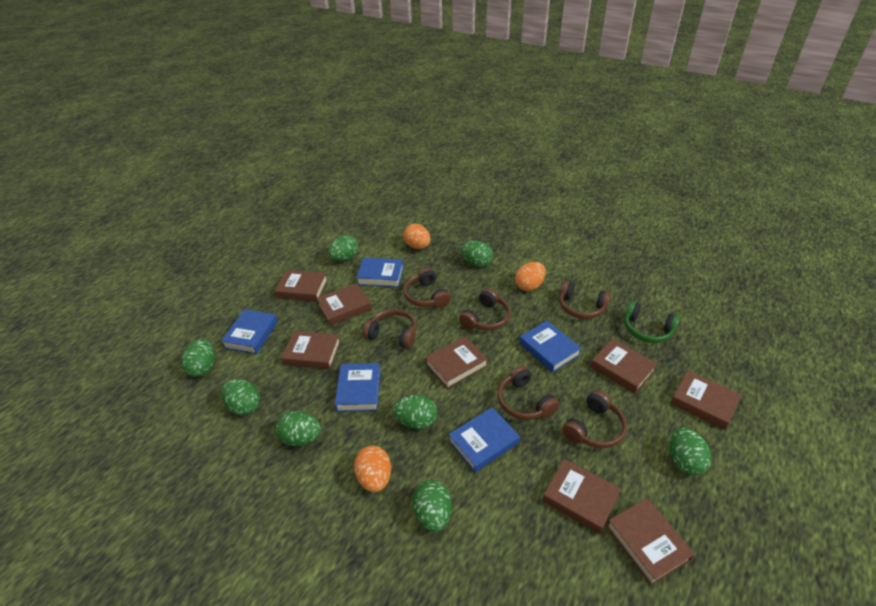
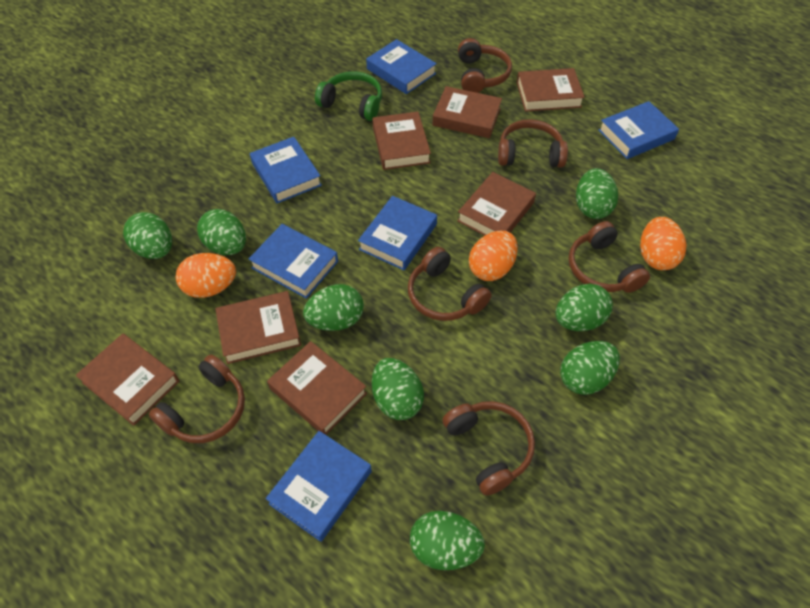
blue book: 5 -> 6
brown book: 8 -> 7

